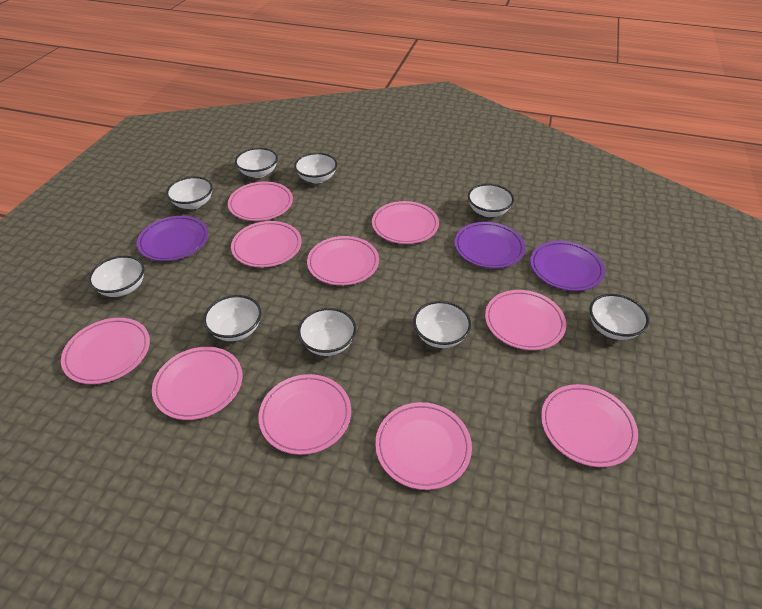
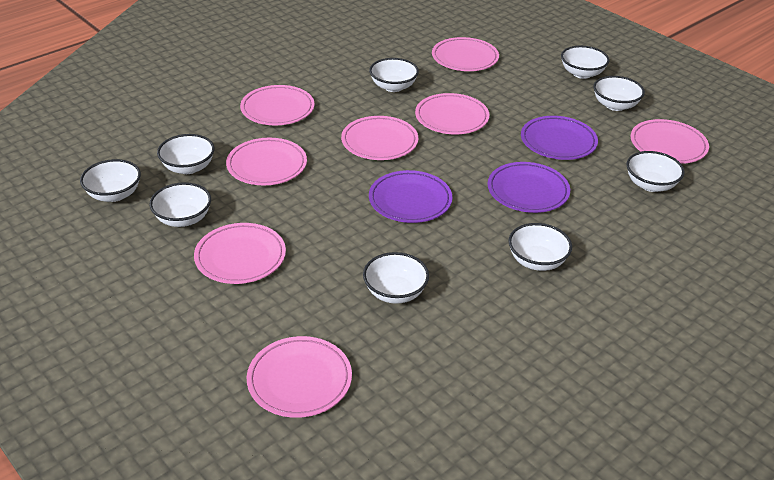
pink plate: 10 -> 8

